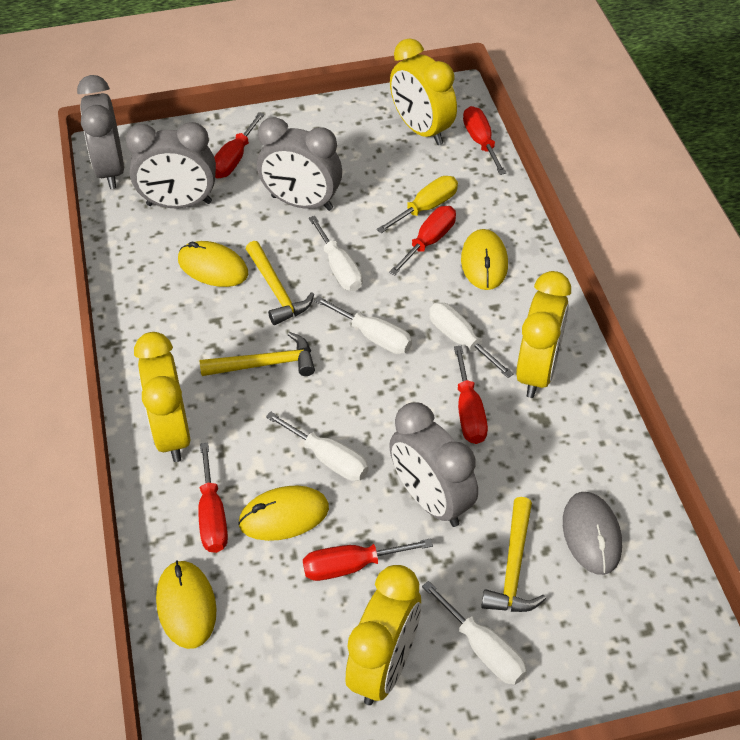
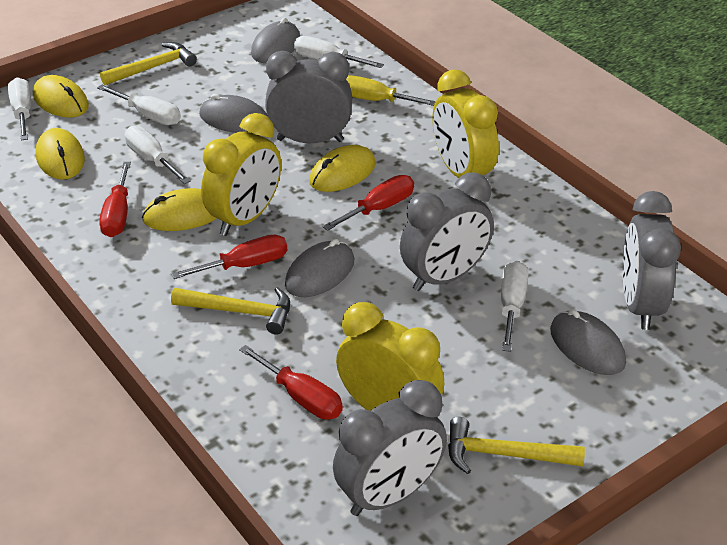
grey mouse: 1 -> 4
red screwdriver: 6 -> 4
yellow clock: 4 -> 3

